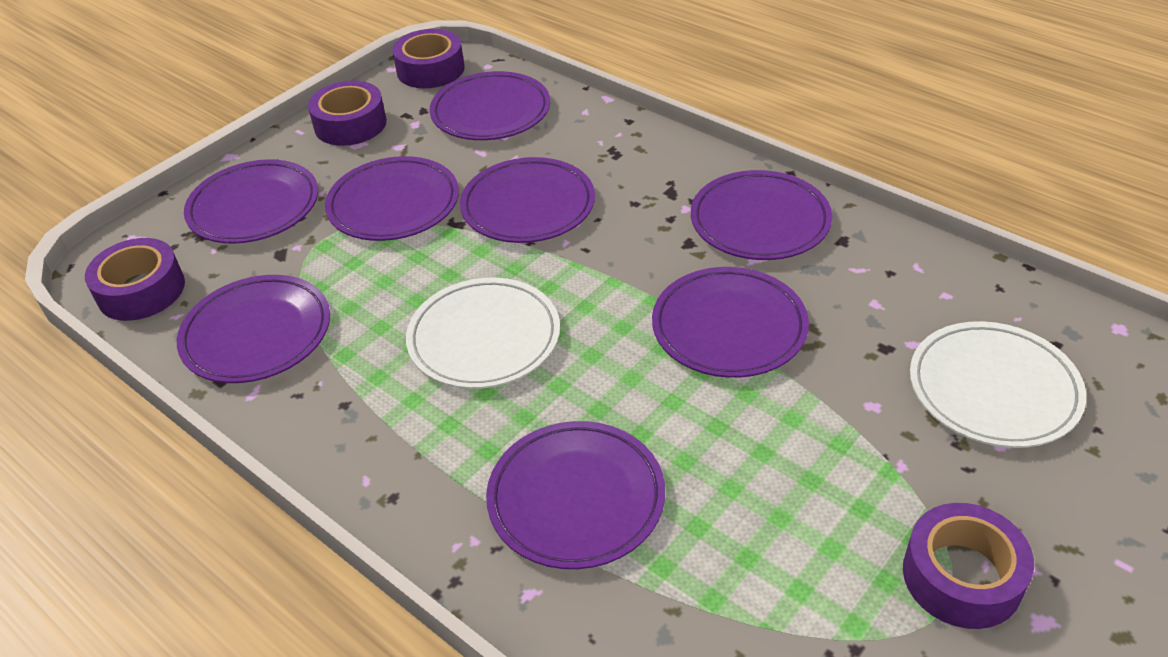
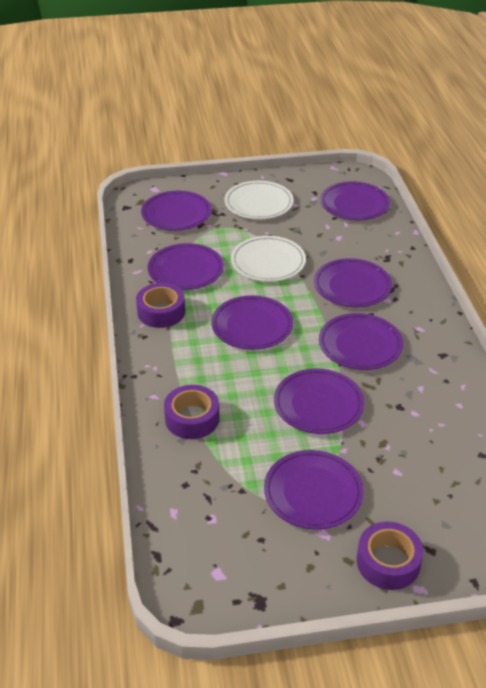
purple tape: 4 -> 3

